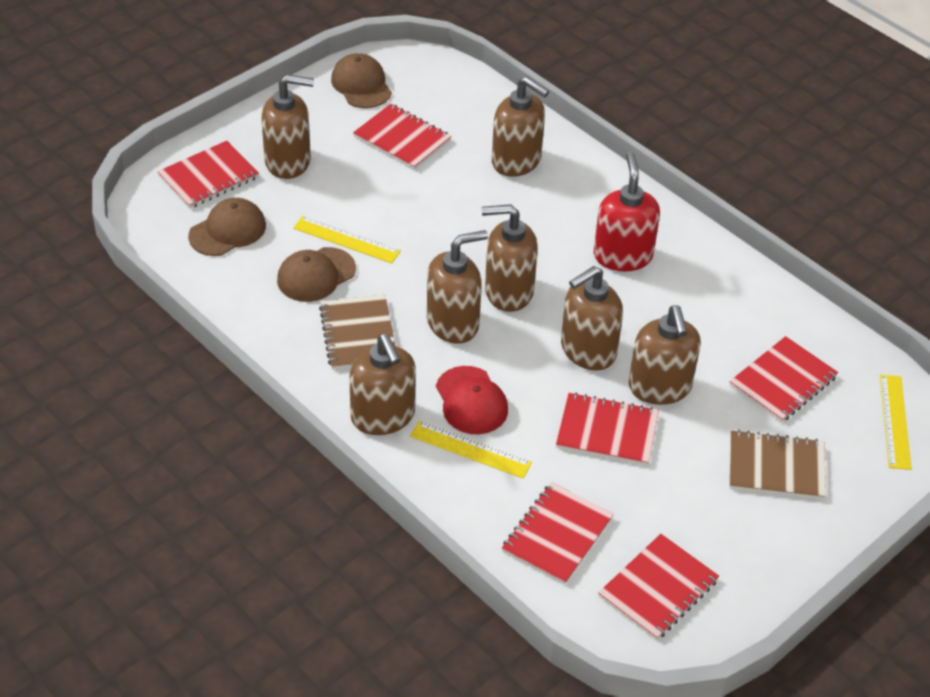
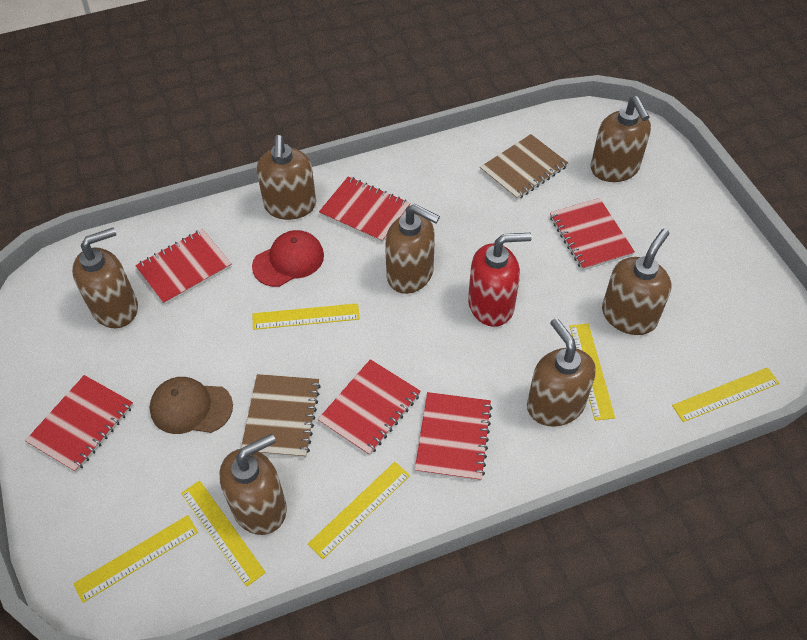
brown cap: 3 -> 1
yellow ruler: 3 -> 6

